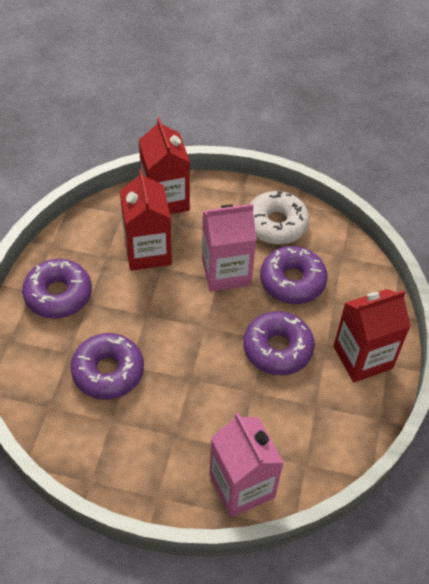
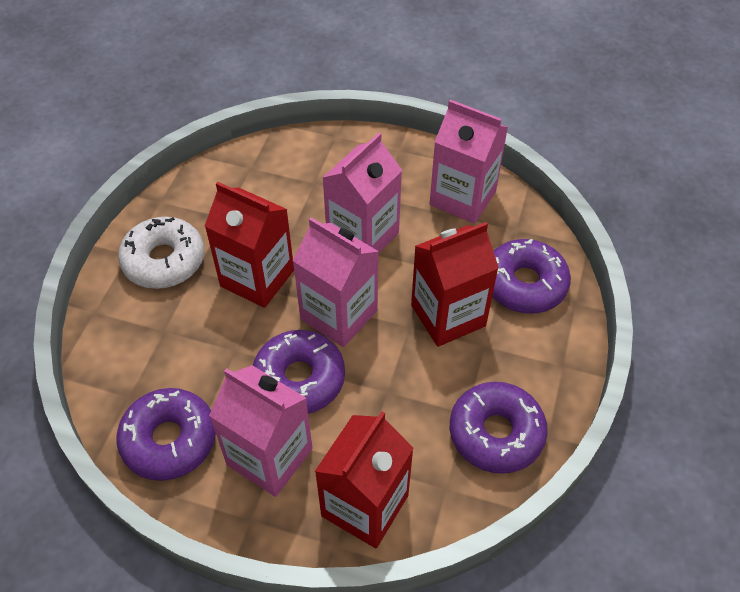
pink carton: 2 -> 4

